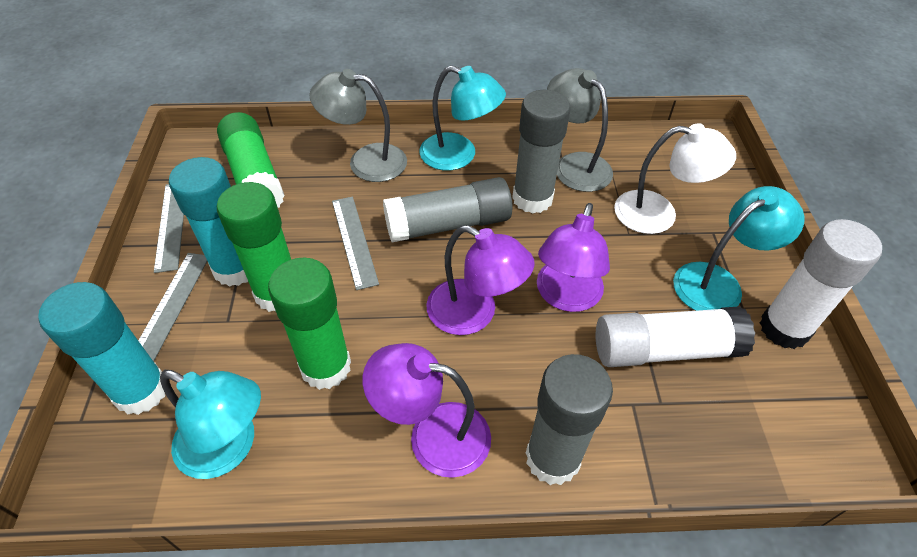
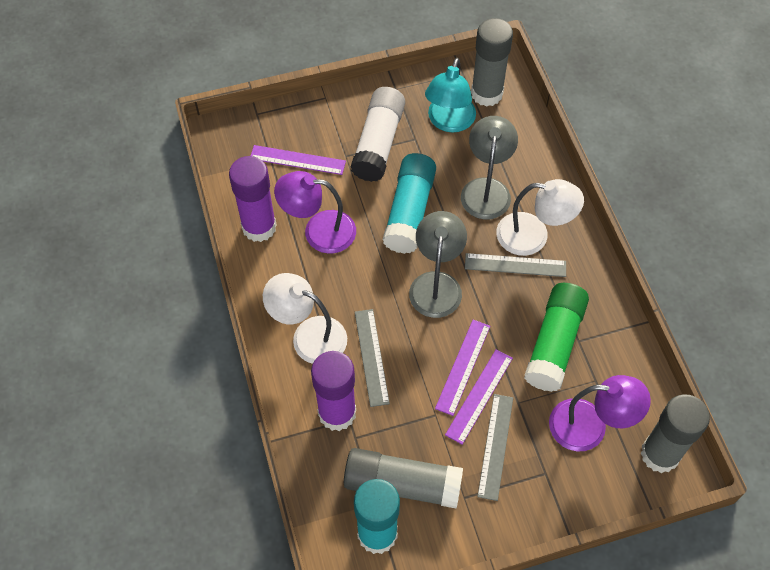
green glue stick: 3 -> 1
purple glue stick: 0 -> 2
purple lamp: 3 -> 2
purple ruler: 0 -> 3
turquoise lamp: 3 -> 1
white glue stick: 2 -> 1
white lamp: 1 -> 2

